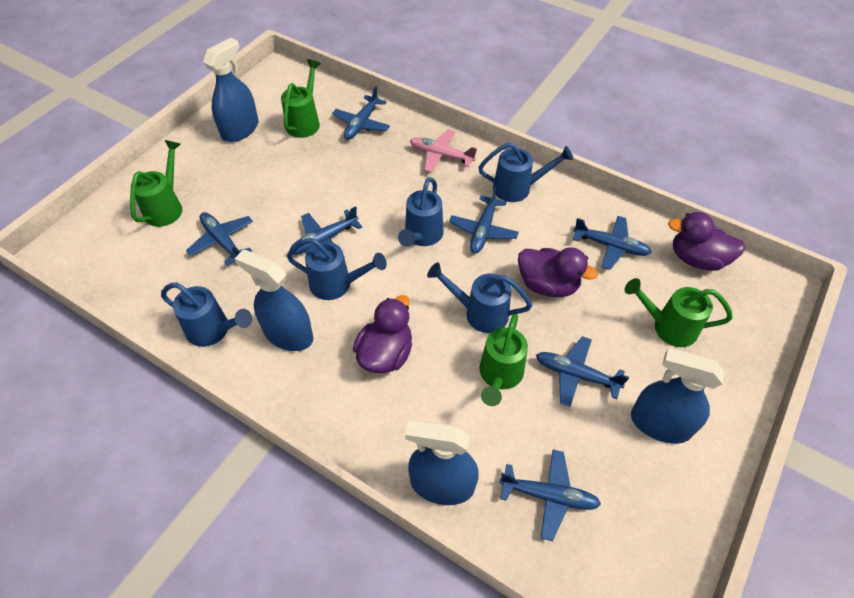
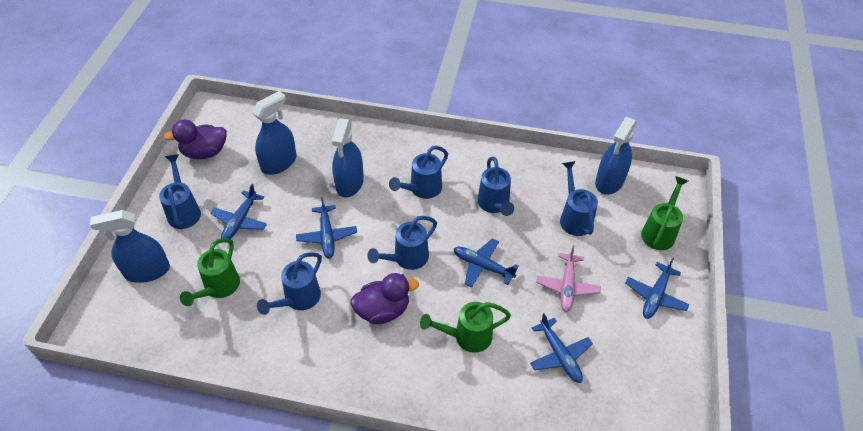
blue plane: 7 -> 5
blue watering can: 5 -> 6
green watering can: 4 -> 3
purple duck: 3 -> 2

